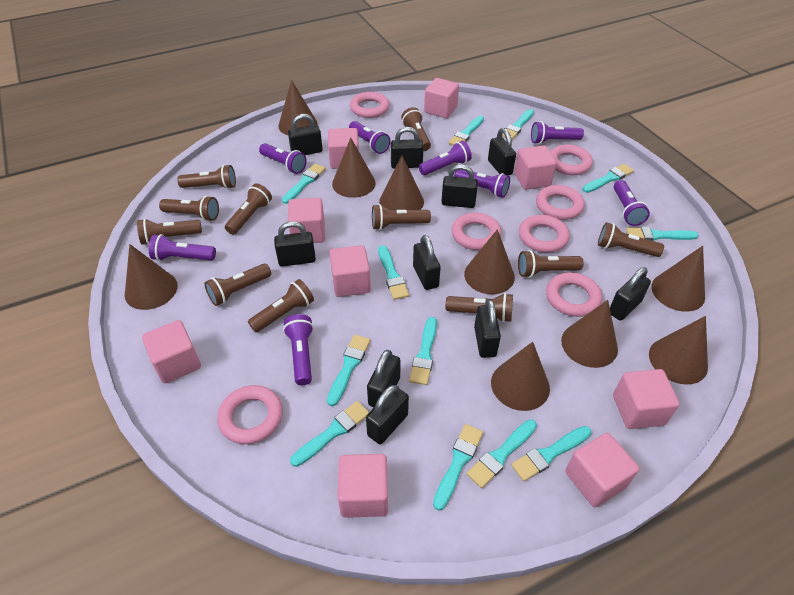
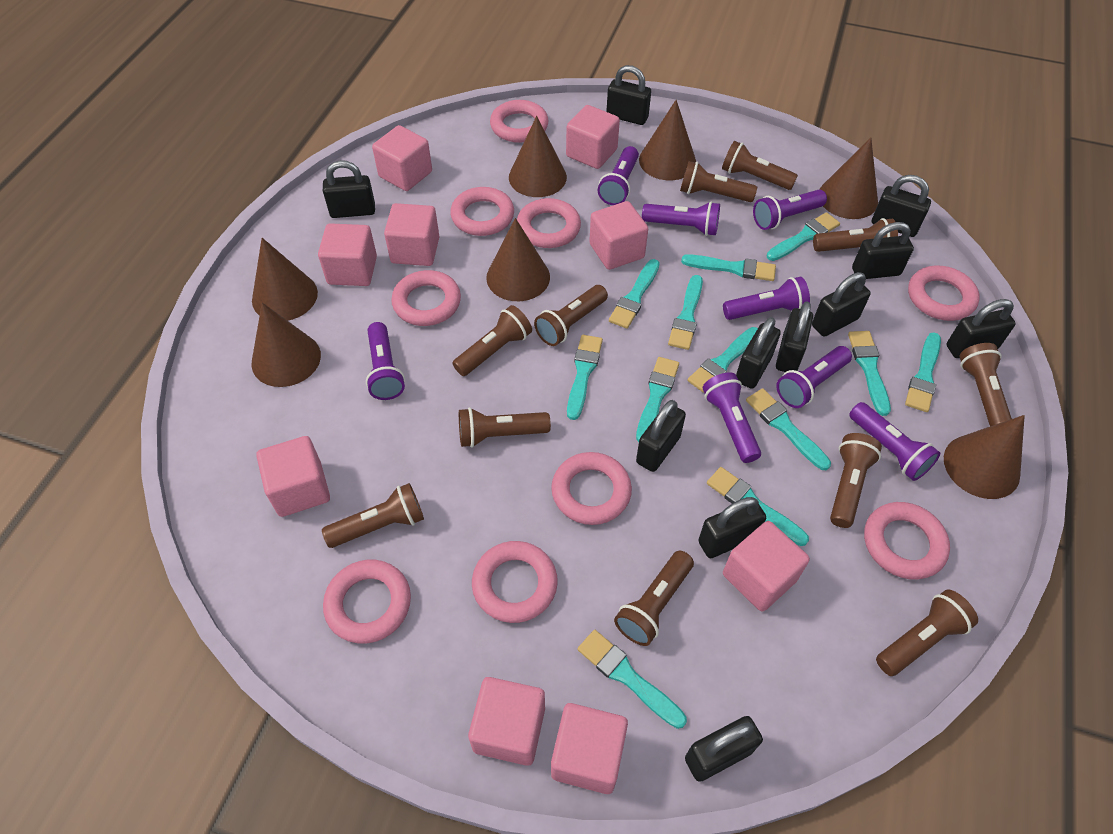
black padlock: 10 -> 11
brown cone: 9 -> 7
pink ring: 7 -> 9

